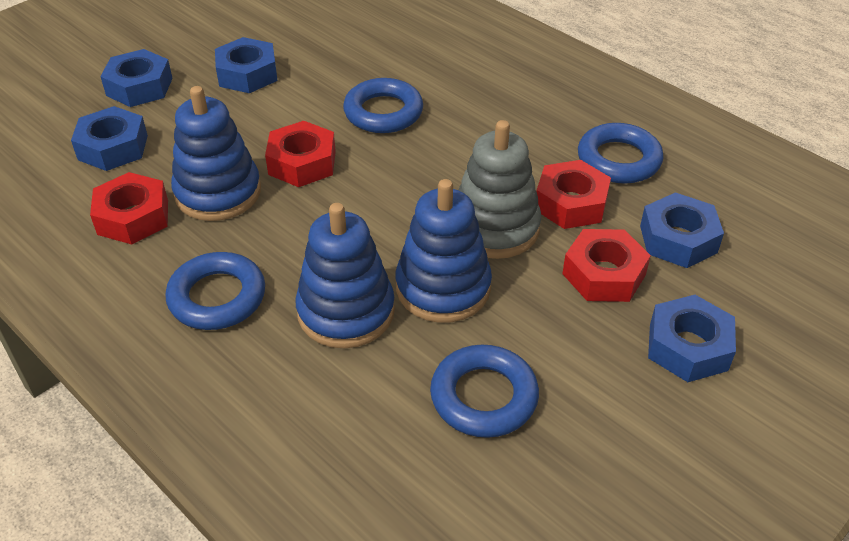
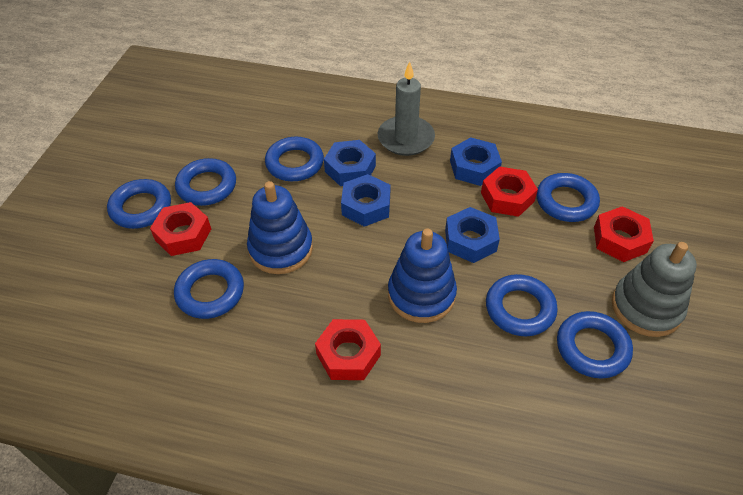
blue nut: 5 -> 4
blue ring: 4 -> 7
blue stacking toy: 3 -> 2
grey candle: 0 -> 1

